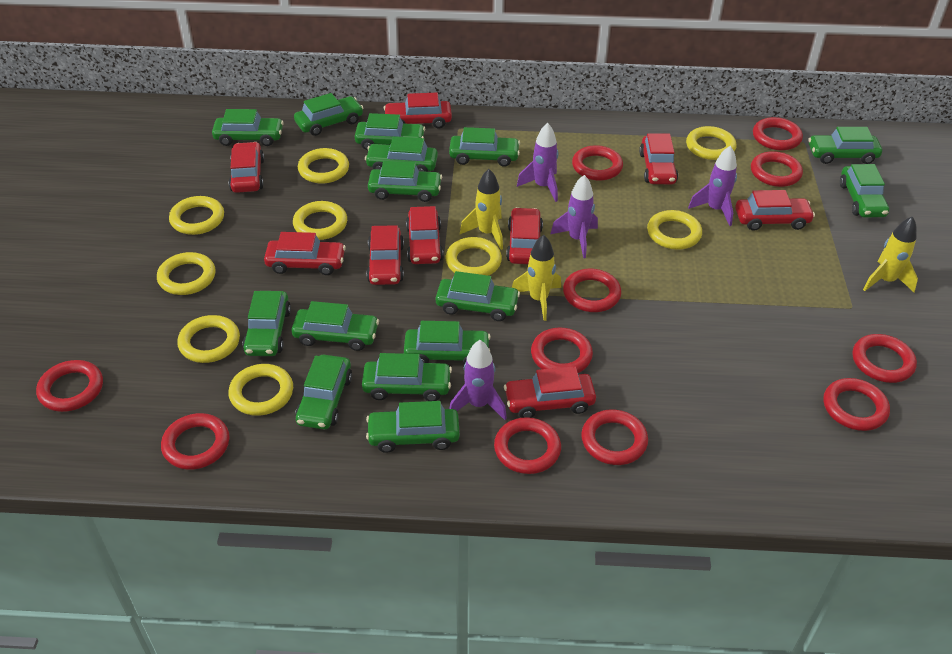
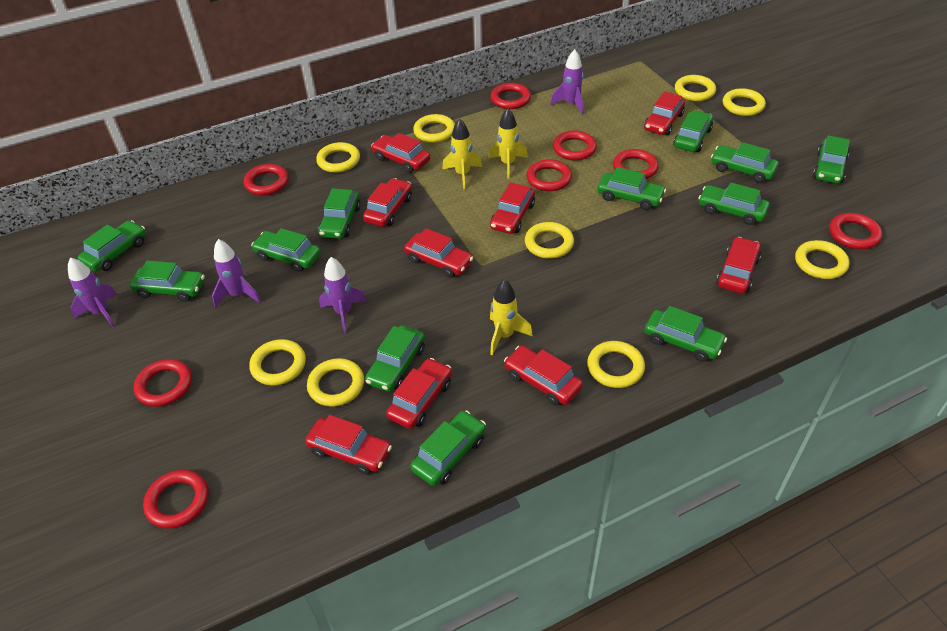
green car: 15 -> 12
red ring: 11 -> 8

